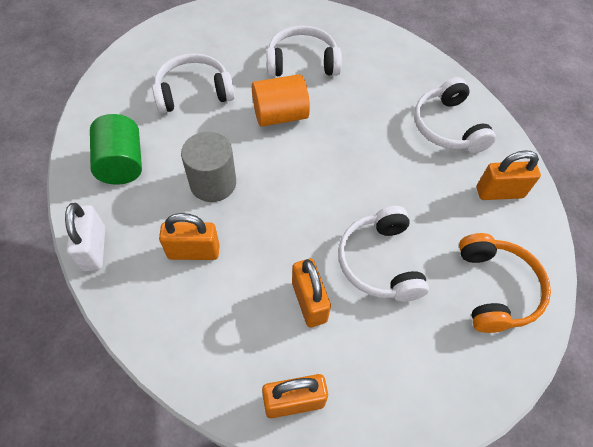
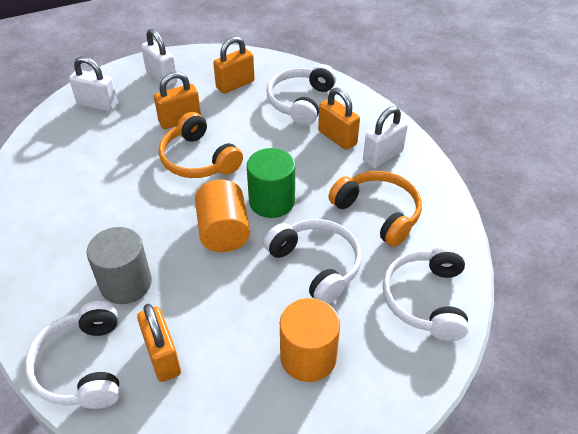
orange cylinder: 1 -> 2
orange headphones: 1 -> 2
white padlock: 1 -> 3

